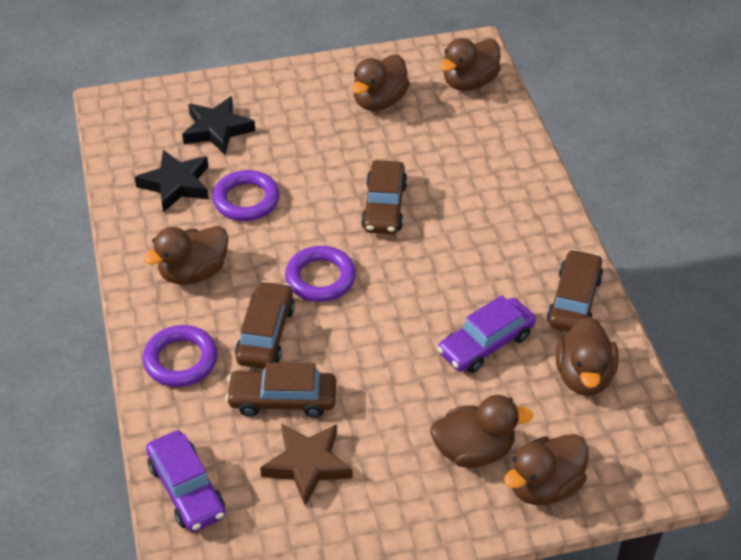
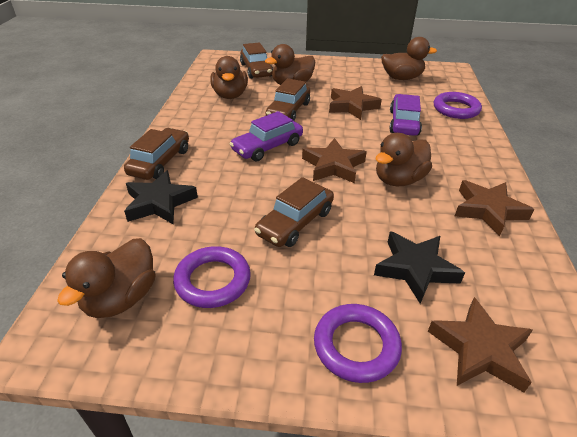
brown duck: 6 -> 5
brown star: 1 -> 4

